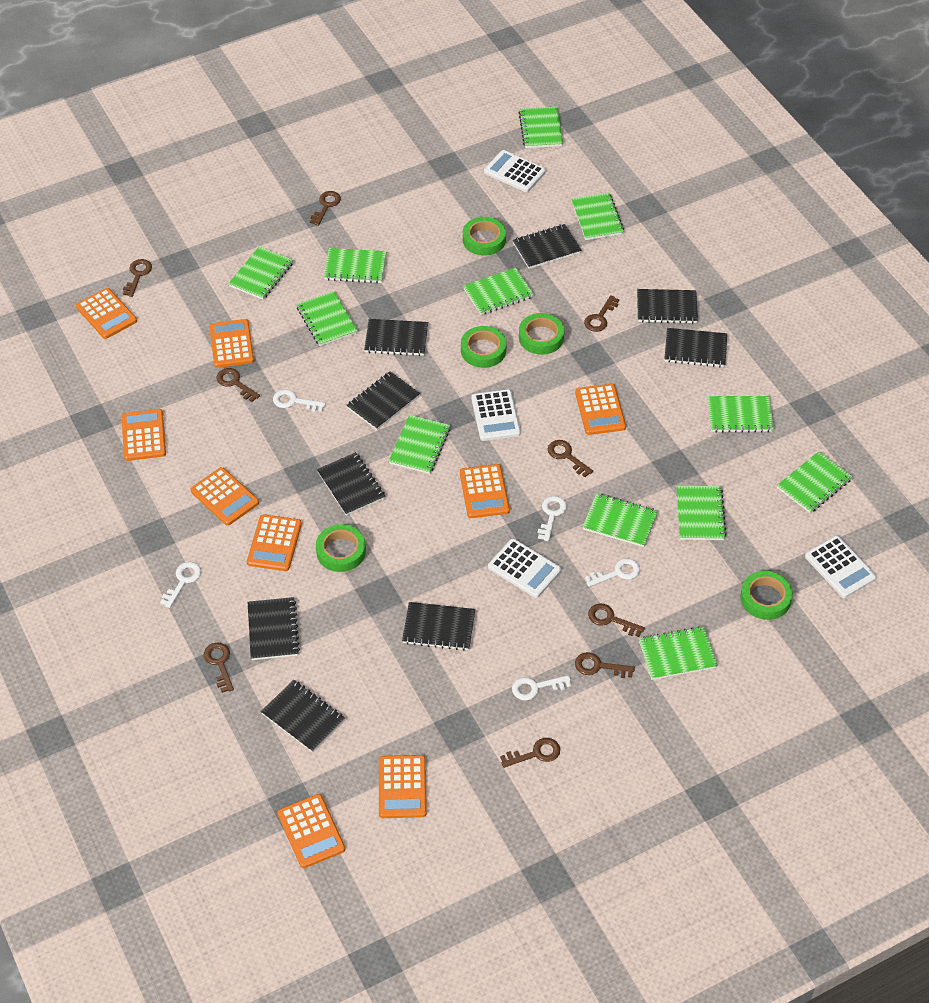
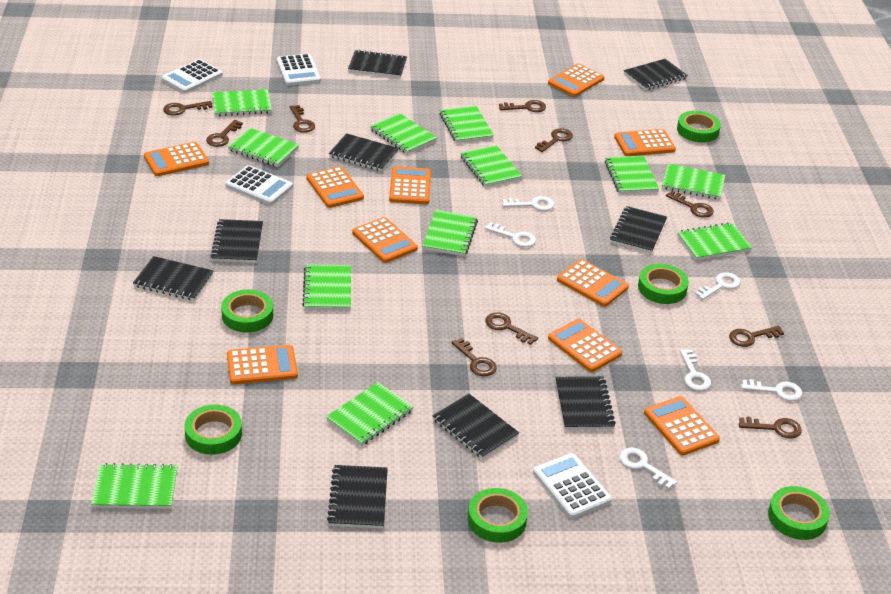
brown key: 9 -> 10
green tape: 5 -> 6
orange calculator: 9 -> 10
white key: 5 -> 6

